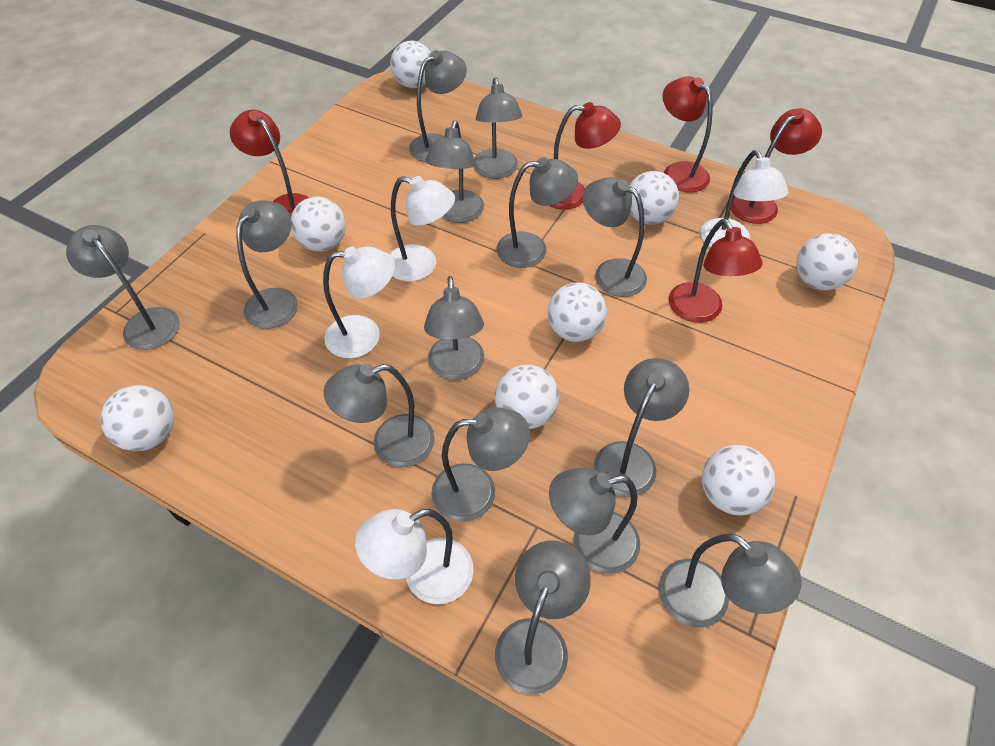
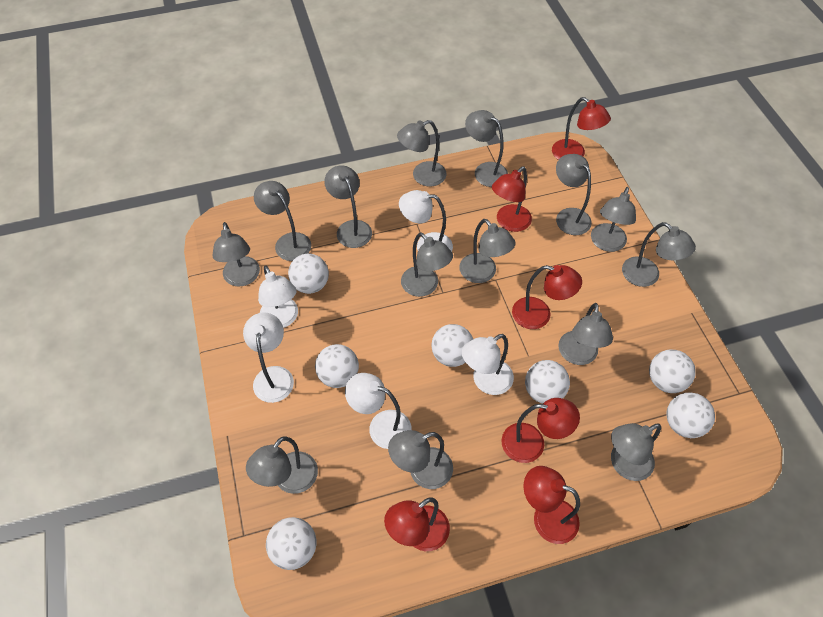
red lamp: 5 -> 6
white ball: 8 -> 7
white lamp: 4 -> 5

